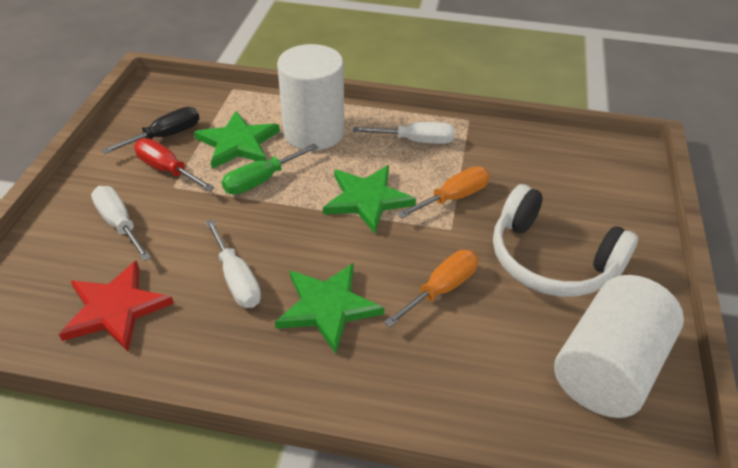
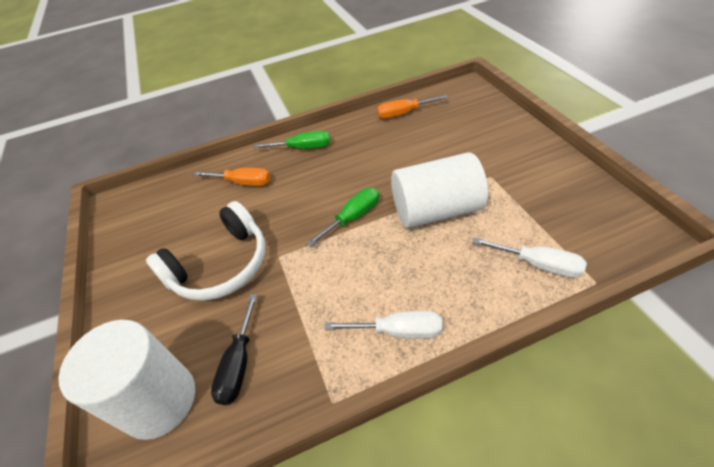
green screwdriver: 1 -> 2
green star: 3 -> 0
red screwdriver: 1 -> 0
red star: 1 -> 0
white screwdriver: 3 -> 2

